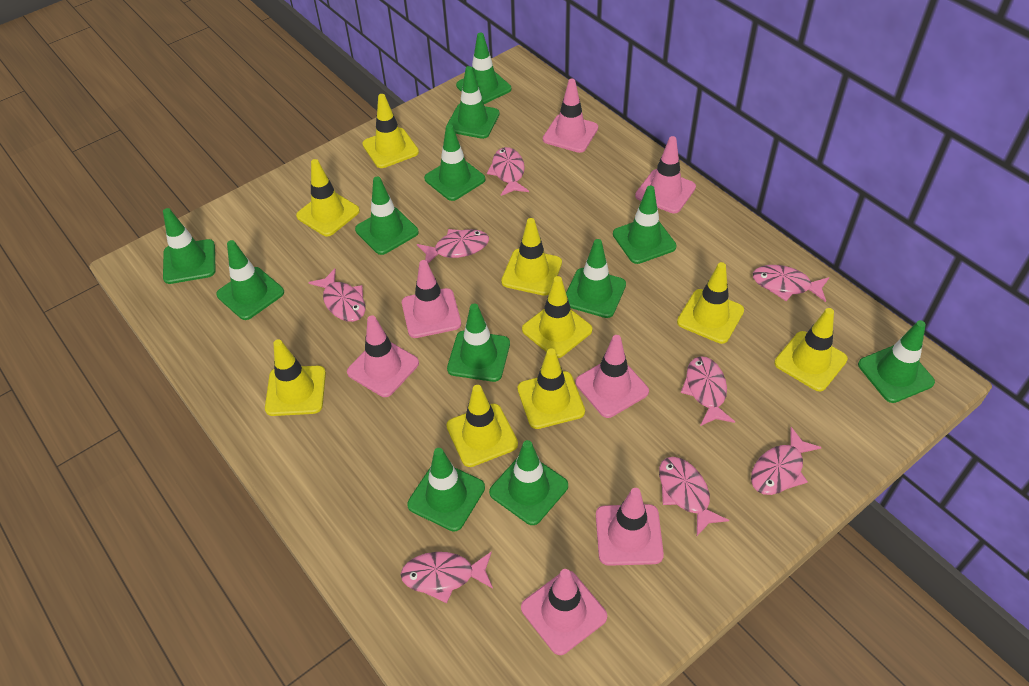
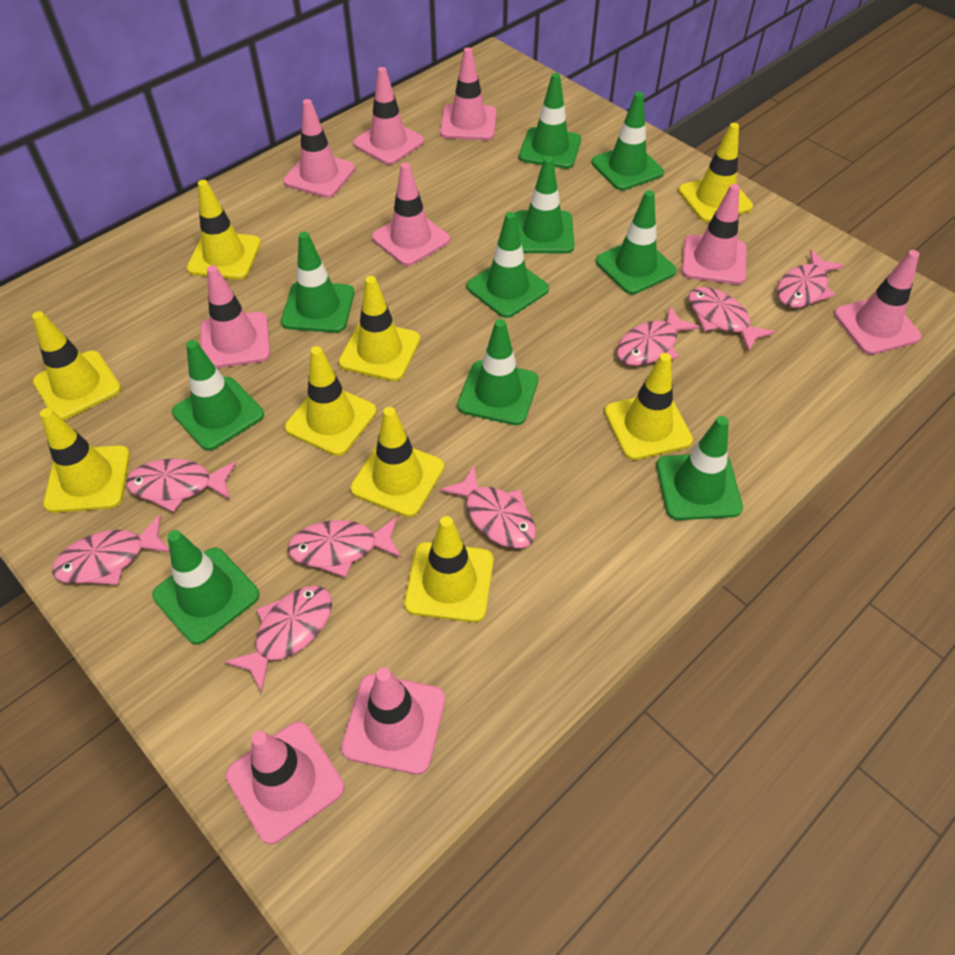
green traffic cone: 12 -> 10
pink traffic cone: 7 -> 9

